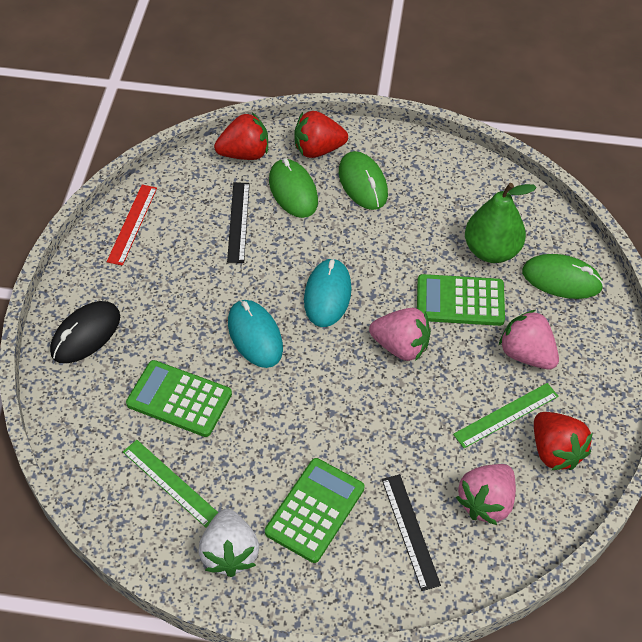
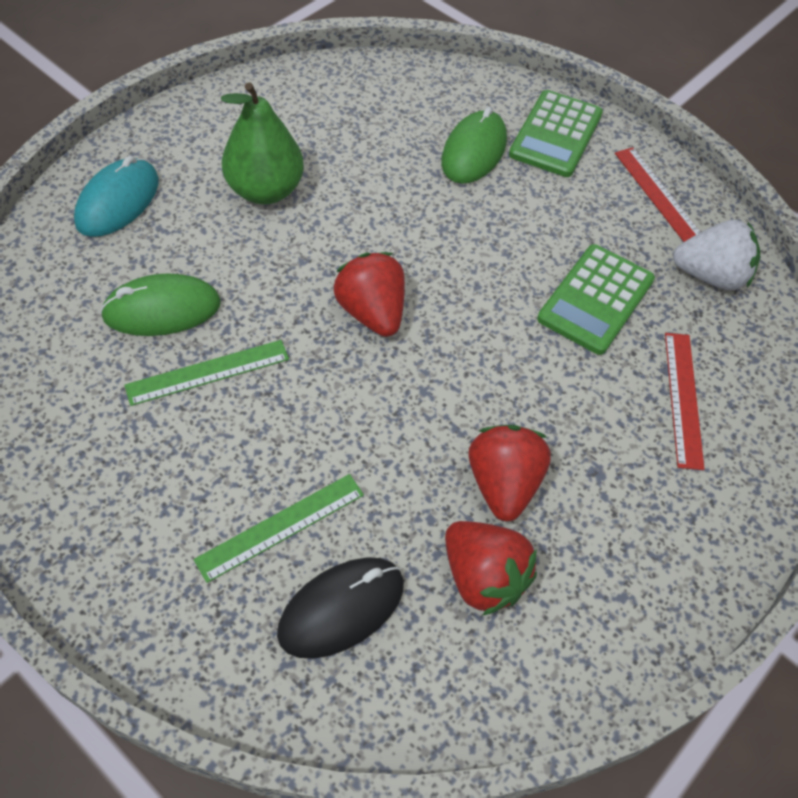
black ruler: 2 -> 0
green calculator: 3 -> 2
green mouse: 3 -> 2
pink strawberry: 3 -> 0
red ruler: 1 -> 2
turquoise mouse: 2 -> 1

